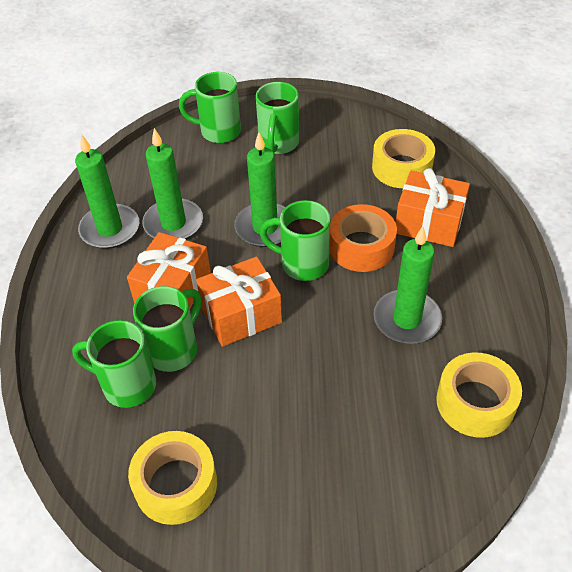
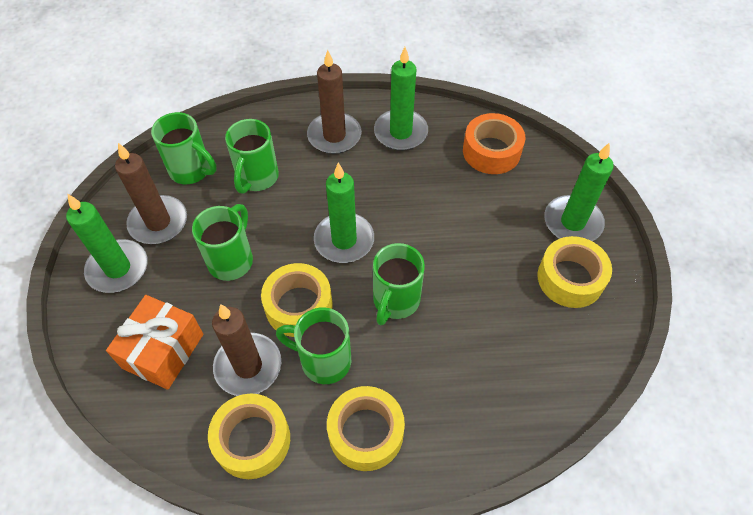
brown candle: 0 -> 3
orange gift: 3 -> 1
yellow tape: 3 -> 4

